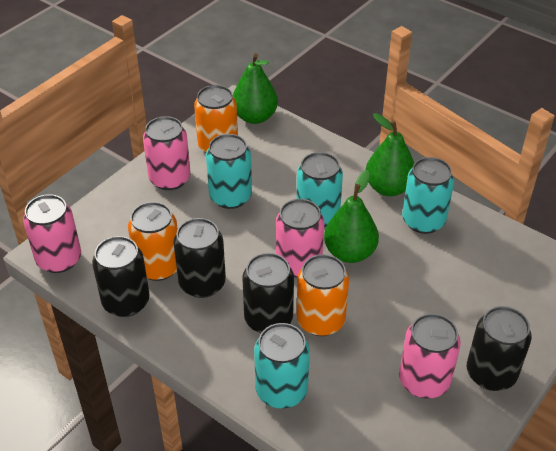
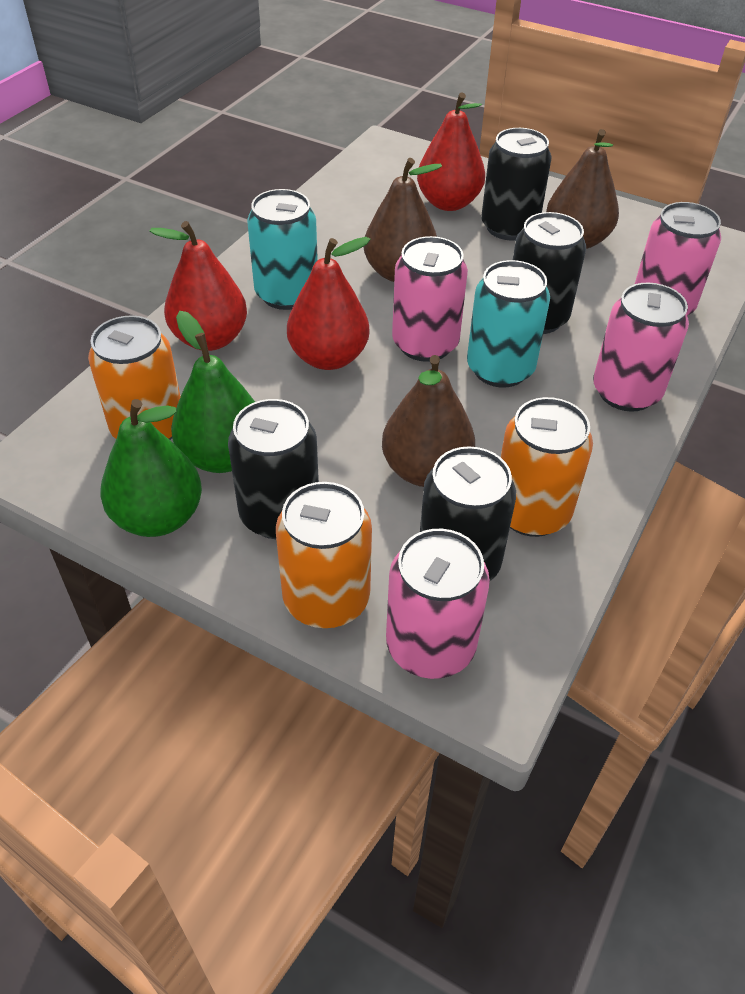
brown pear: 0 -> 3
green pear: 3 -> 2
red pear: 0 -> 3
turquoise can: 4 -> 2

